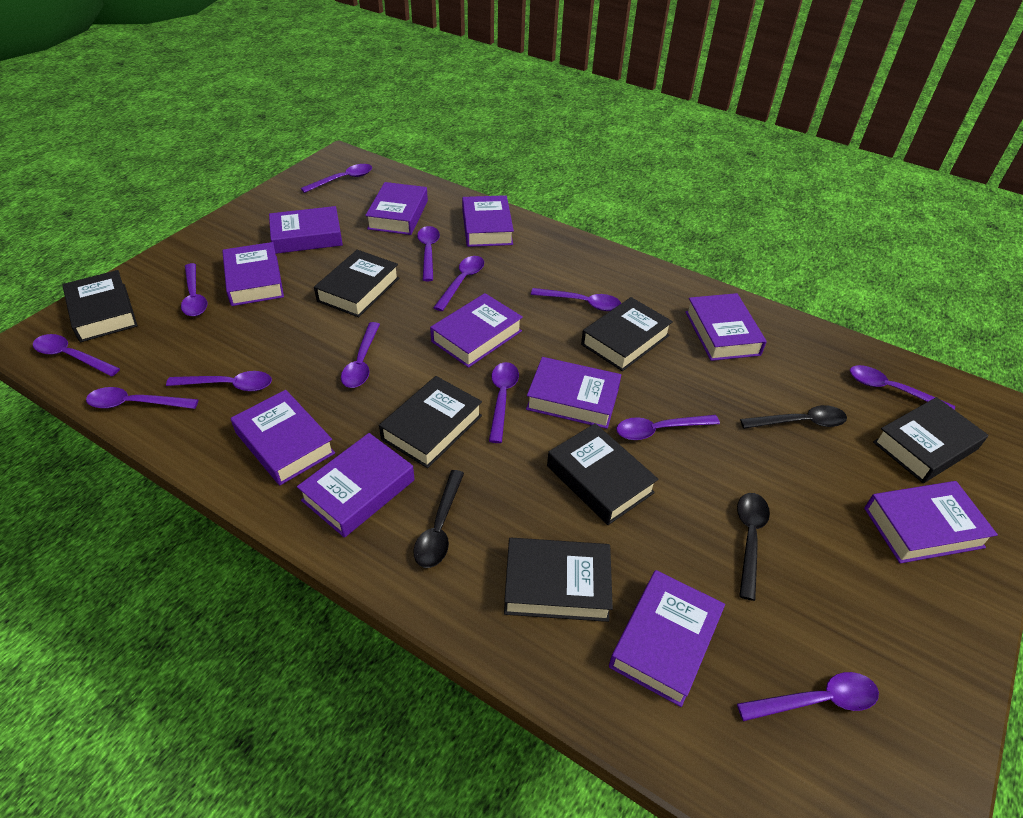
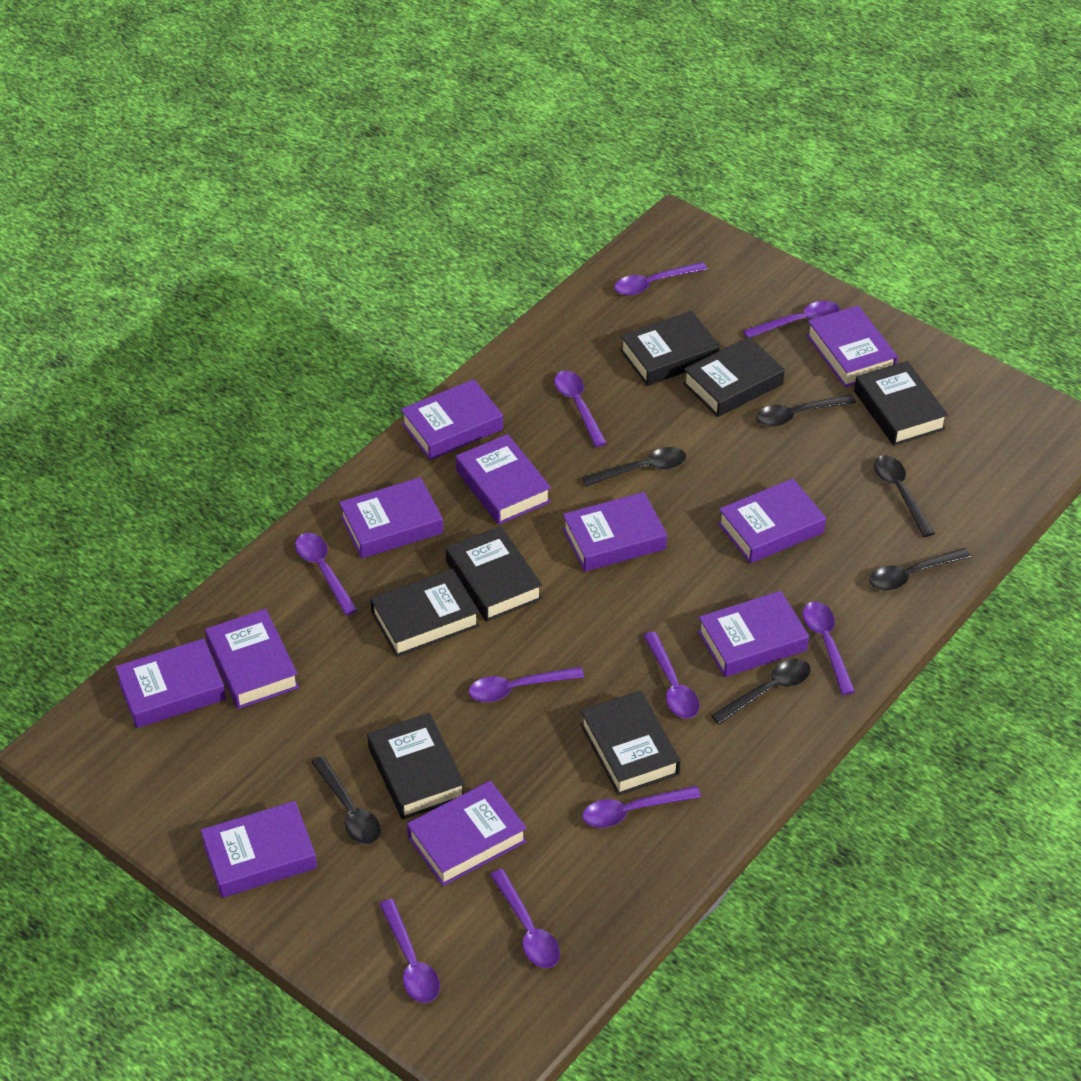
black spoon: 3 -> 6
purple spoon: 13 -> 10

